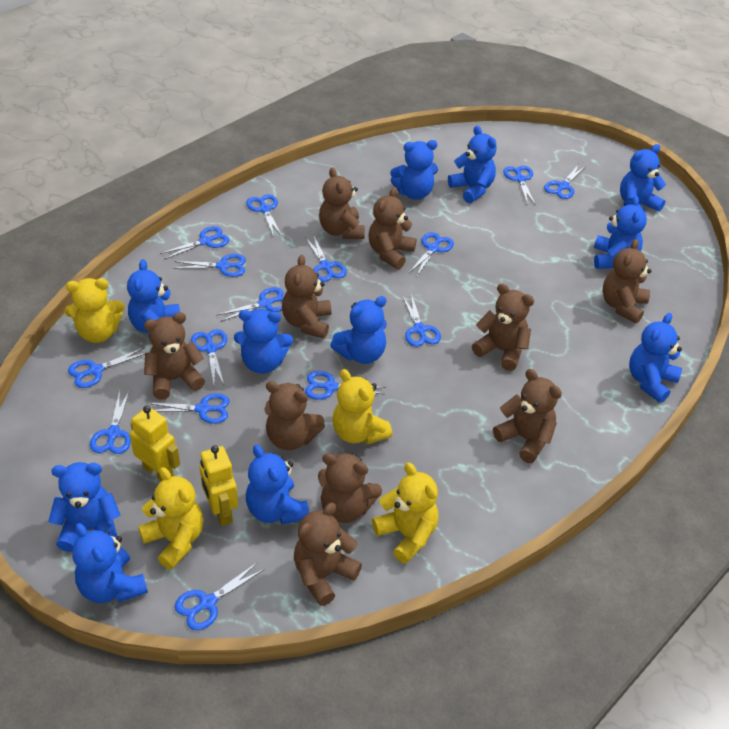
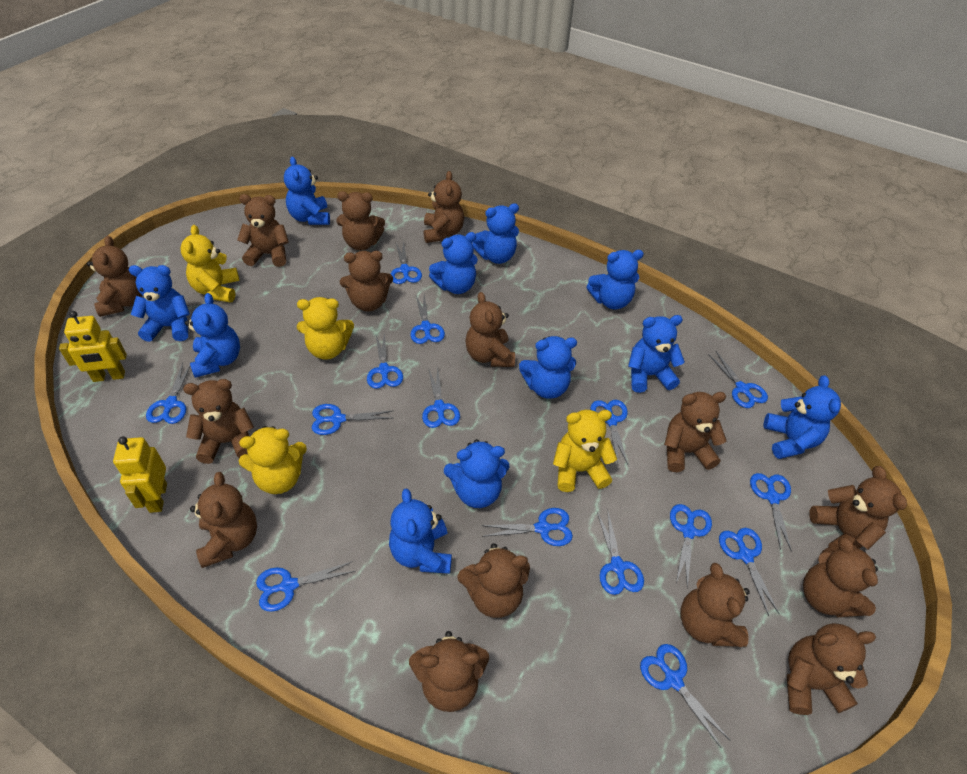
brown teddy bear: 10 -> 15

